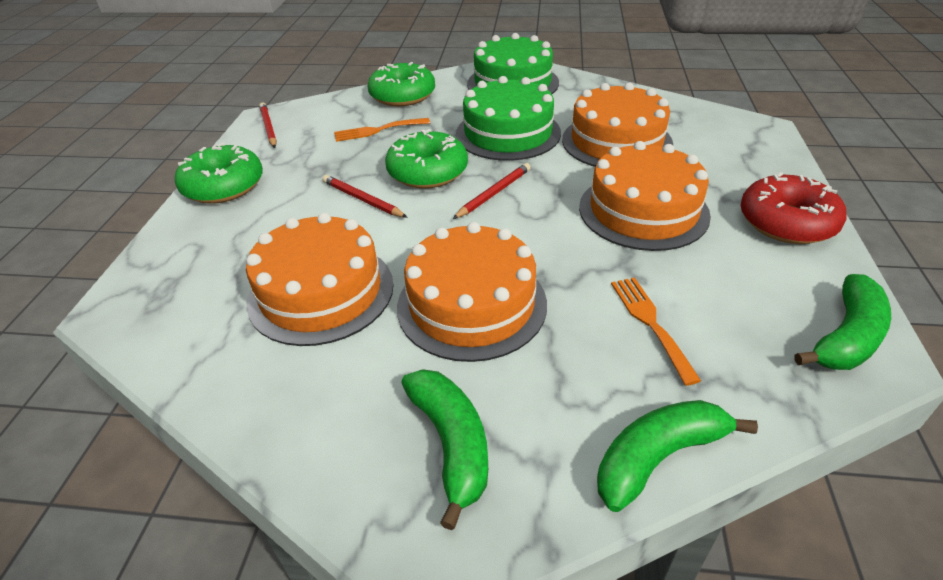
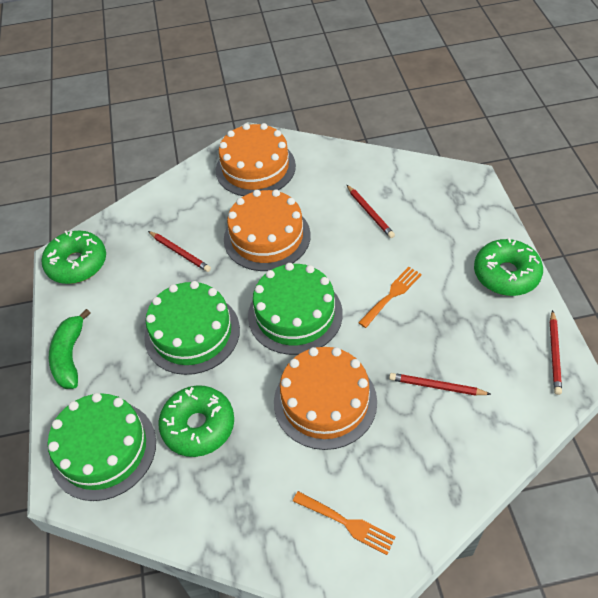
green banana: 3 -> 1
green cake: 2 -> 3
orange cake: 4 -> 3
red donut: 1 -> 0
red pencil: 3 -> 4

